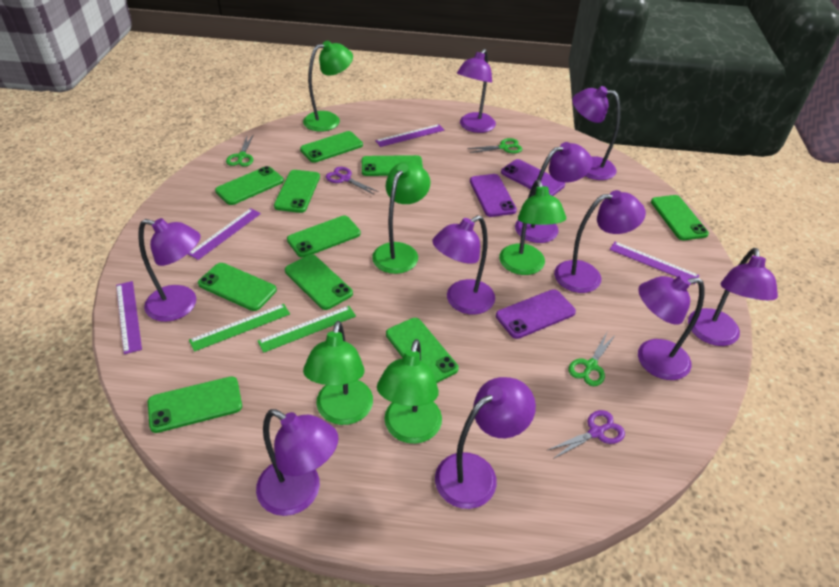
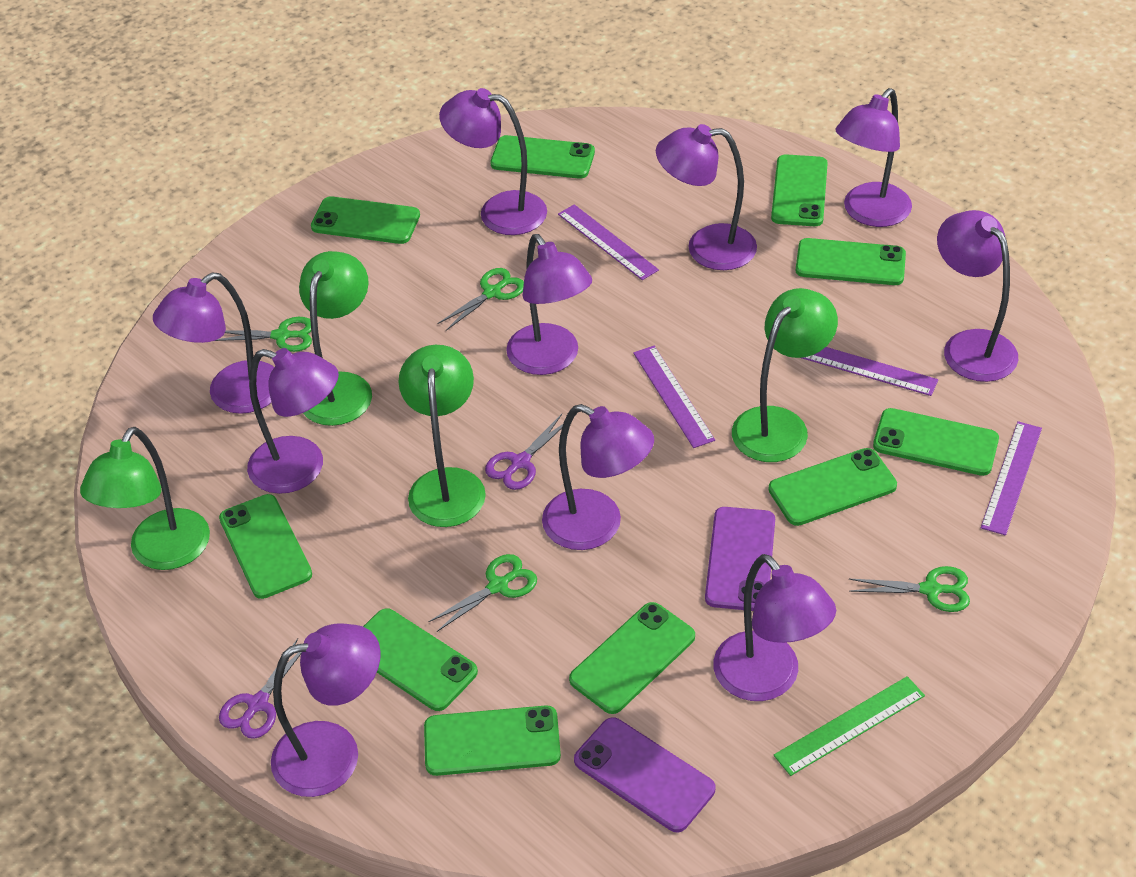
green lamp: 5 -> 4
green ruler: 2 -> 1
green scissors: 3 -> 4
purple phone: 3 -> 2

